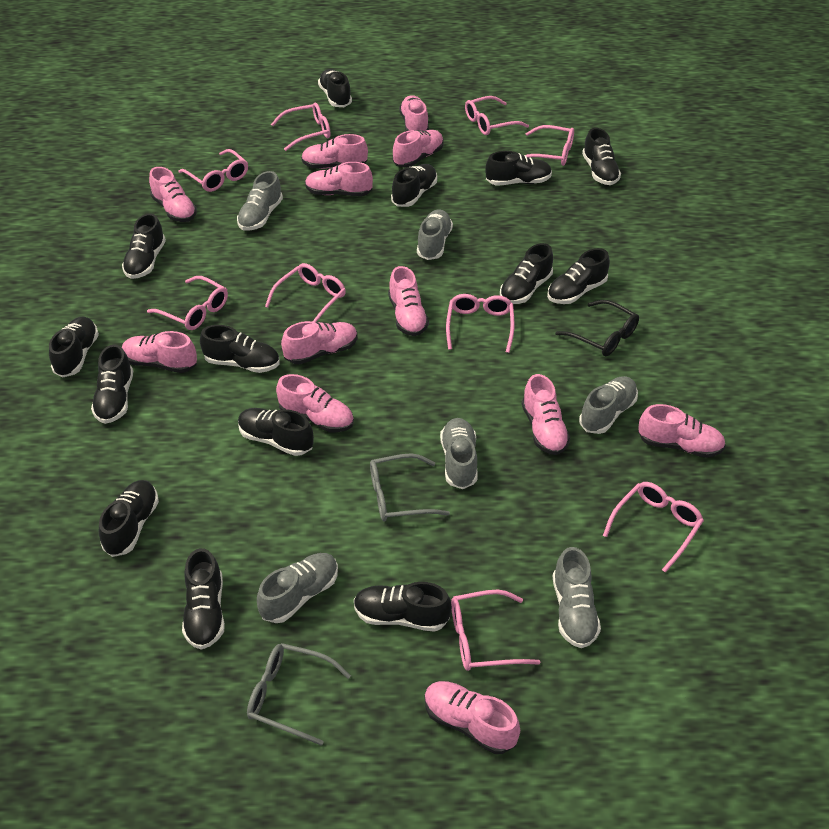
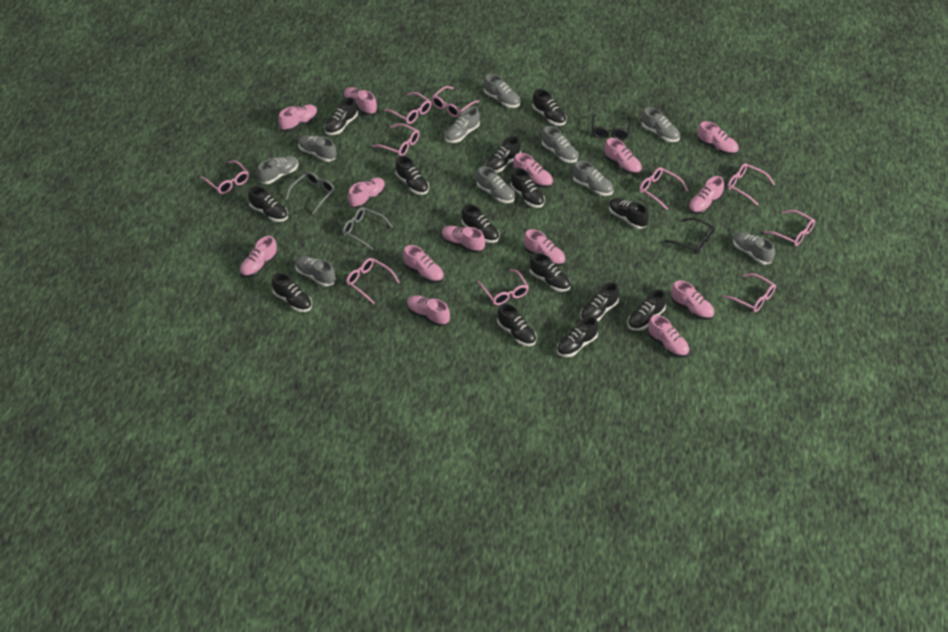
black glasses: 1 -> 2
grey shoe: 6 -> 10
pink glasses: 9 -> 10
pink shoe: 12 -> 14

